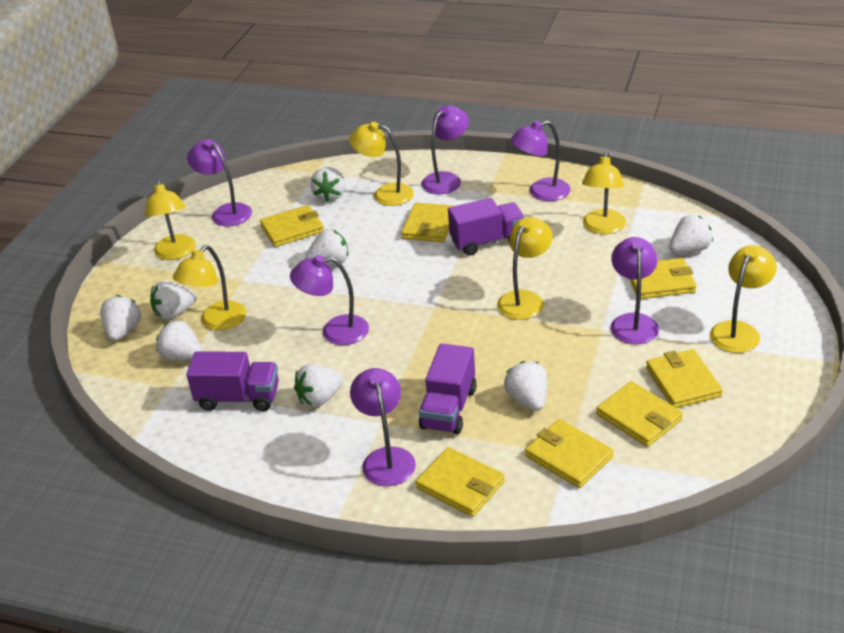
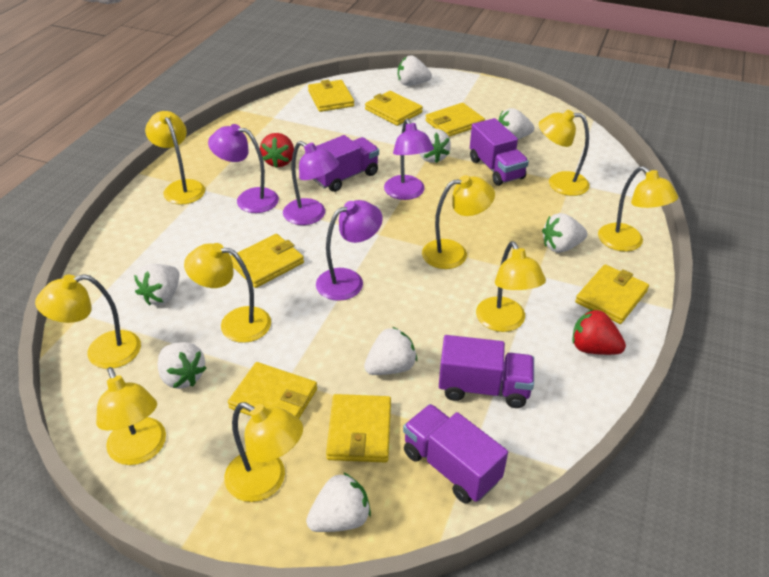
purple lamp: 6 -> 4
purple truck: 3 -> 4
red strawberry: 0 -> 2
yellow lamp: 6 -> 9

